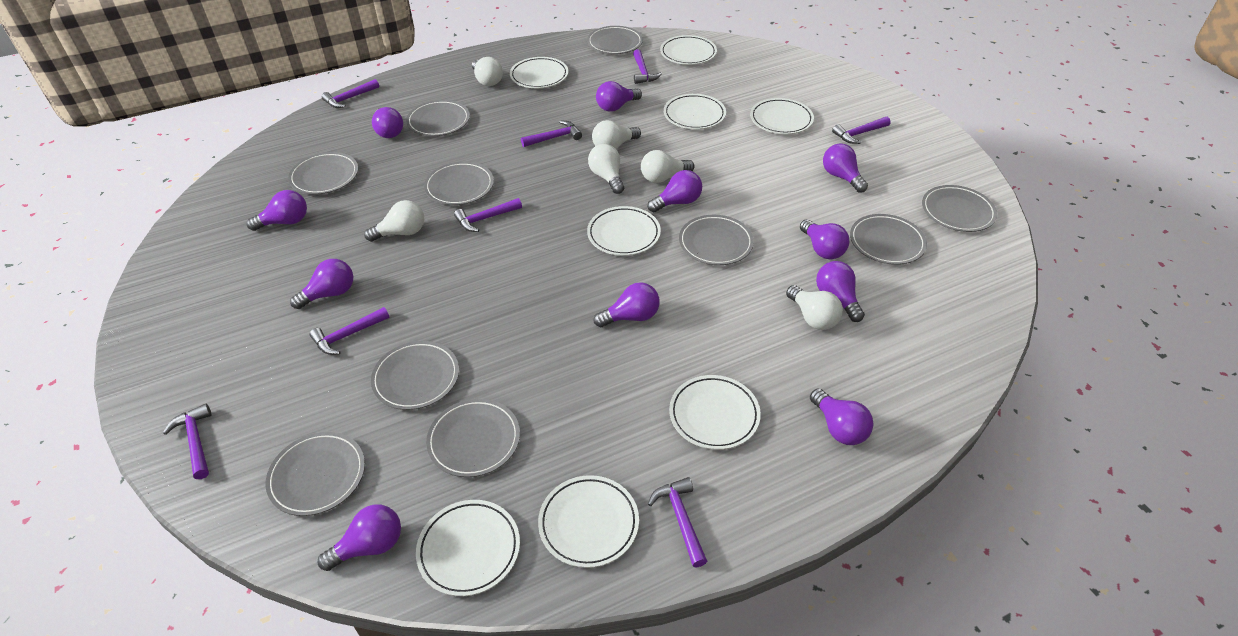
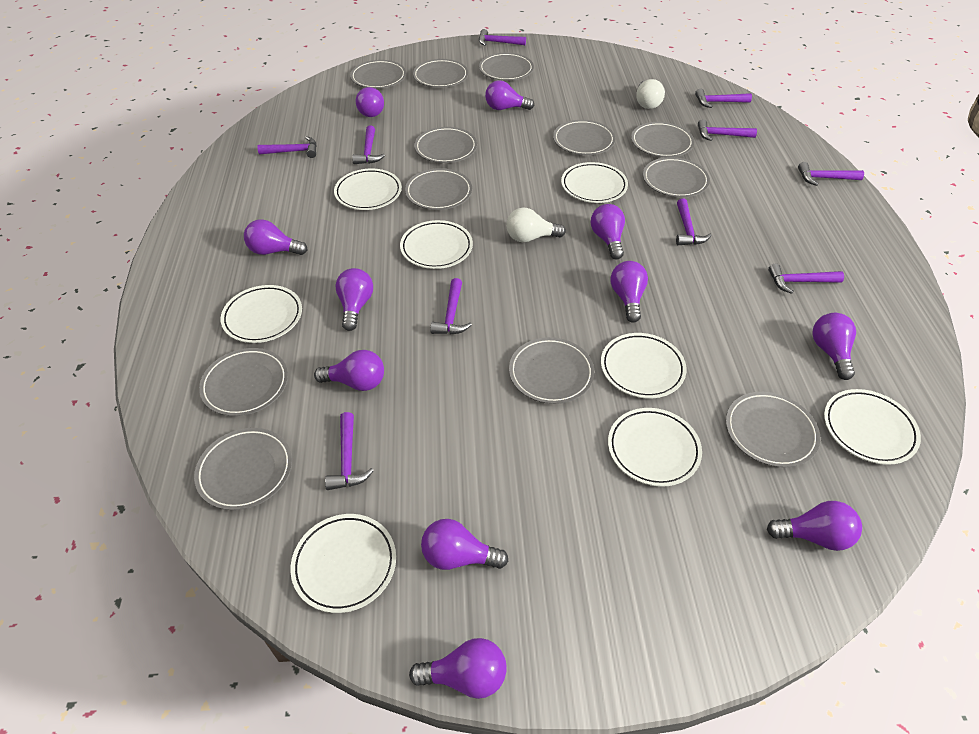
grey plate: 10 -> 12
purple hammer: 8 -> 10
white light bulb: 6 -> 2

